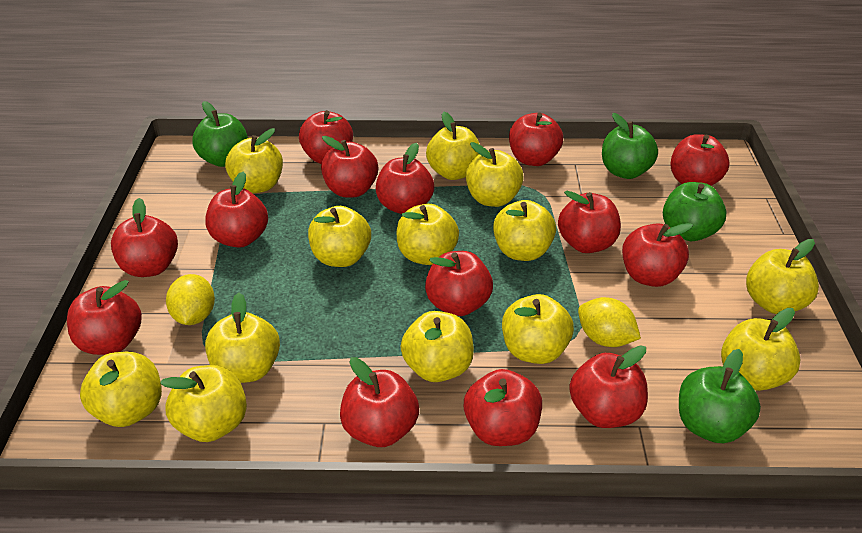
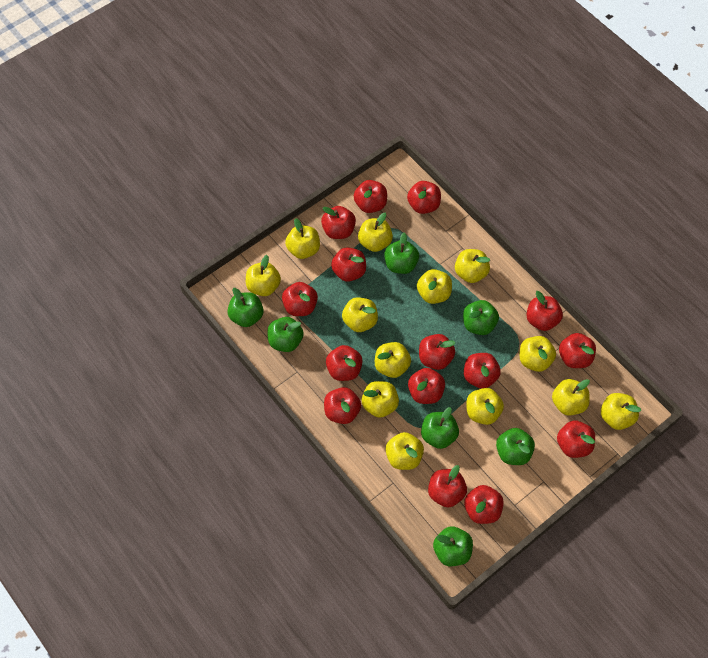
green apple: 4 -> 7
red apple: 14 -> 15
yellow lemon: 2 -> 0

